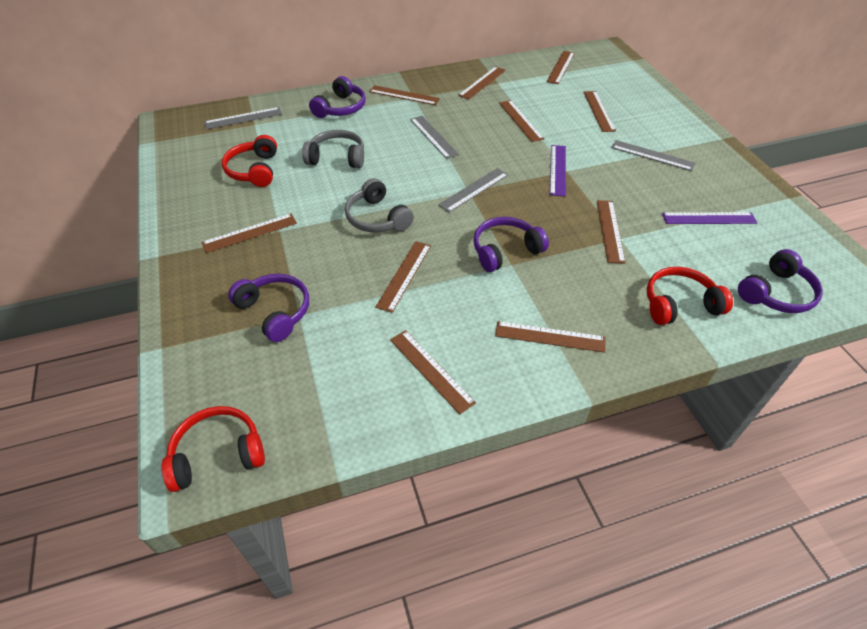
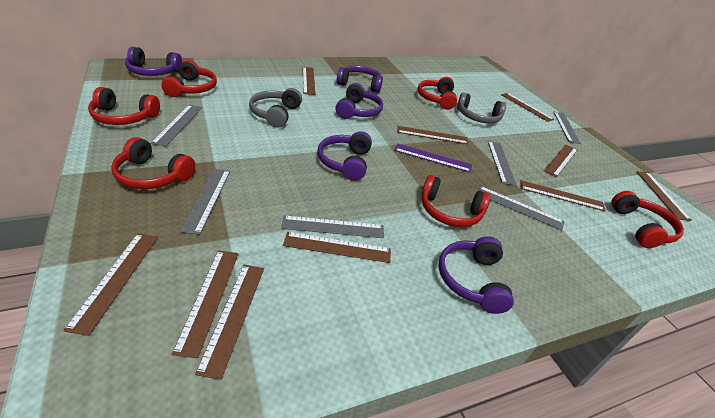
grey ruler: 4 -> 6
purple headphones: 4 -> 5
purple ruler: 2 -> 1
red headphones: 3 -> 6

